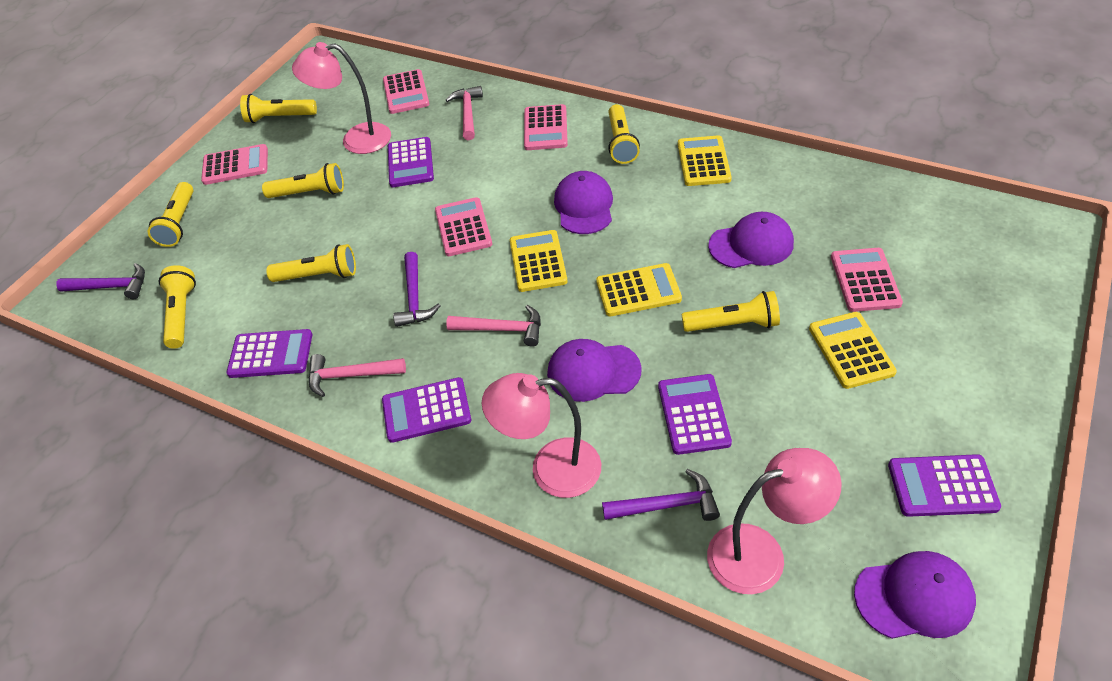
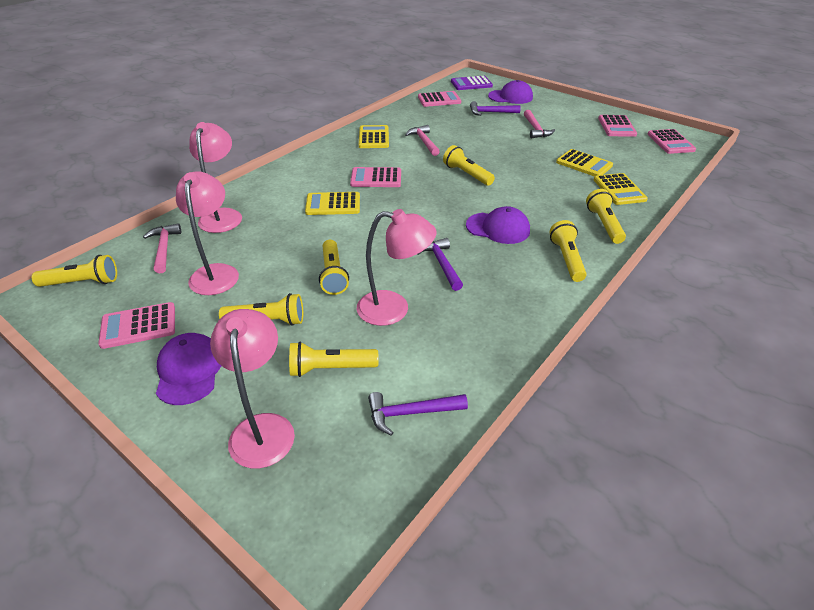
pink lamp: 3 -> 4
purple calculator: 5 -> 1
purple cap: 4 -> 3

